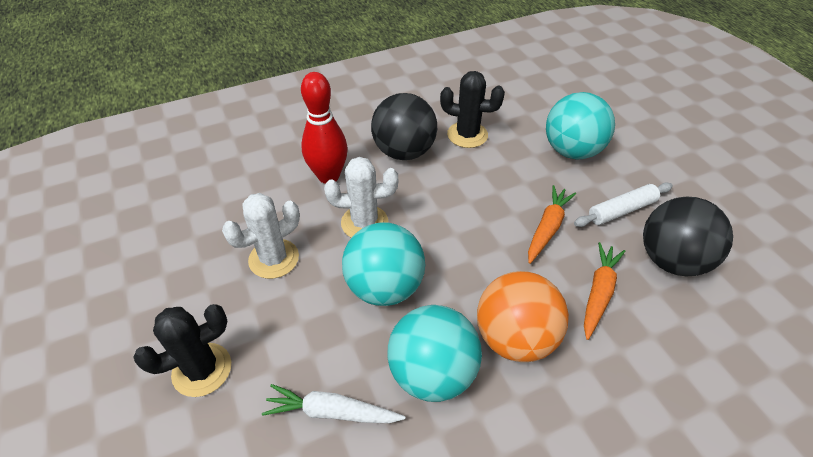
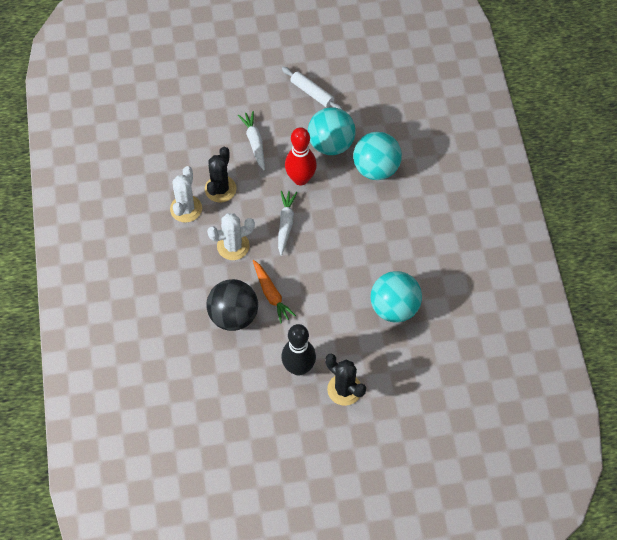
black ball: 2 -> 1
black bowling pin: 0 -> 1
orange ball: 1 -> 0
orange carrot: 2 -> 1
white carrot: 1 -> 2

